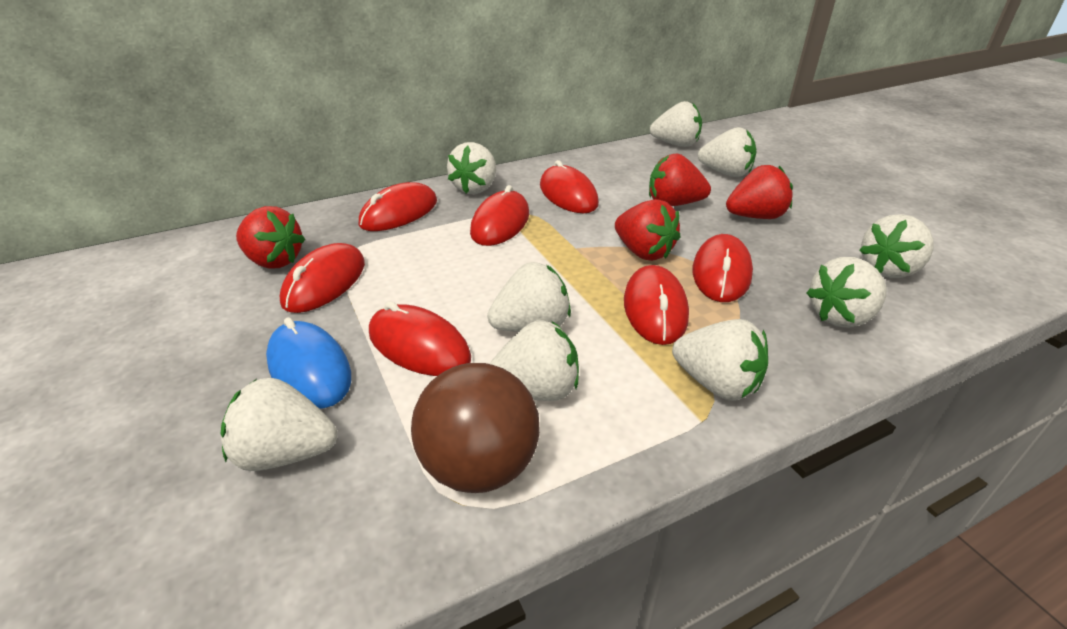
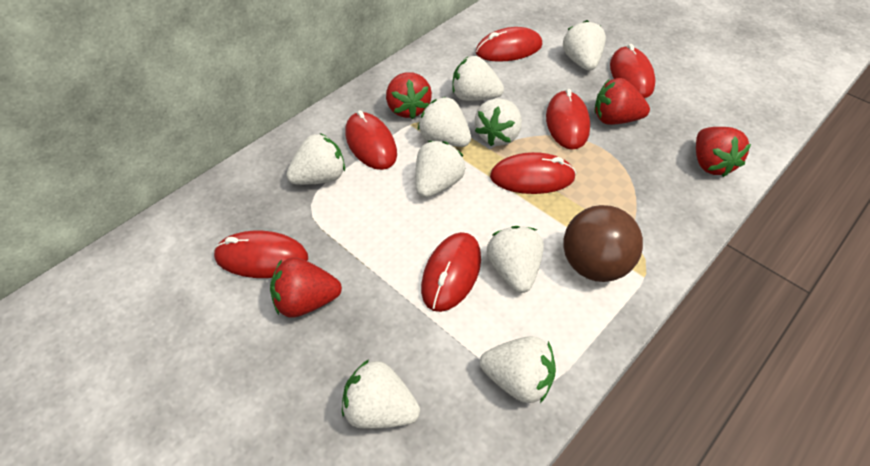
blue mouse: 1 -> 0

